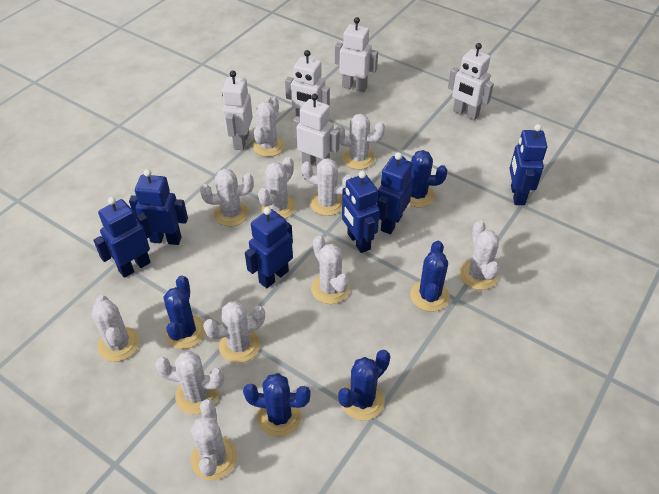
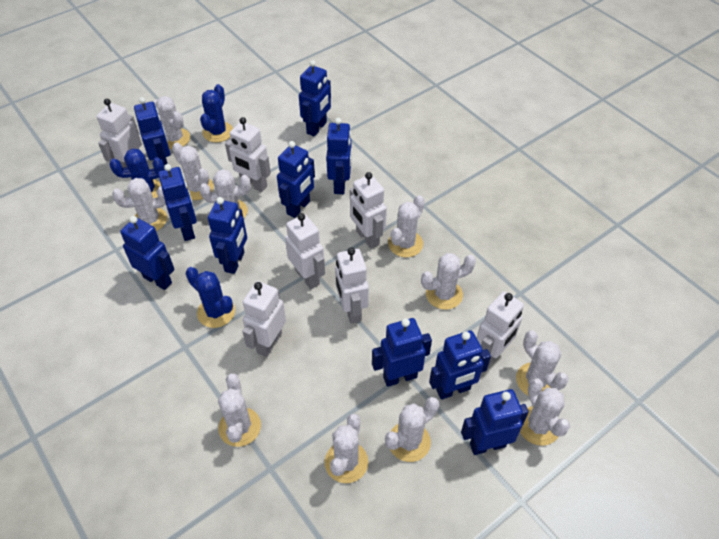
blue cactus: 5 -> 3
blue robot: 6 -> 10
white robot: 5 -> 7

